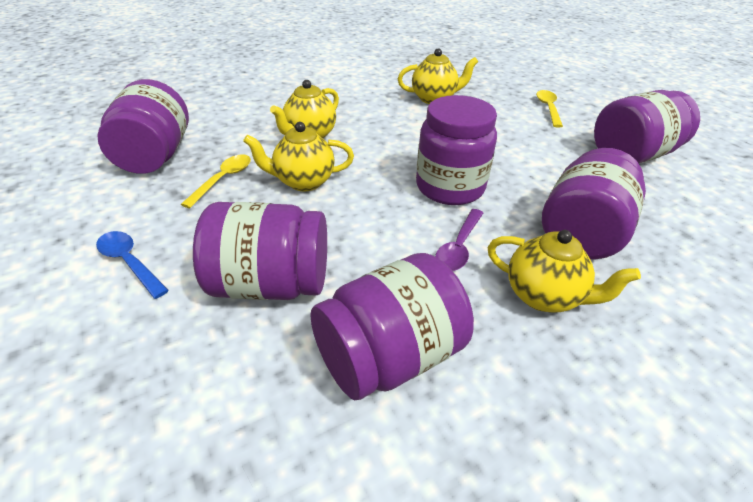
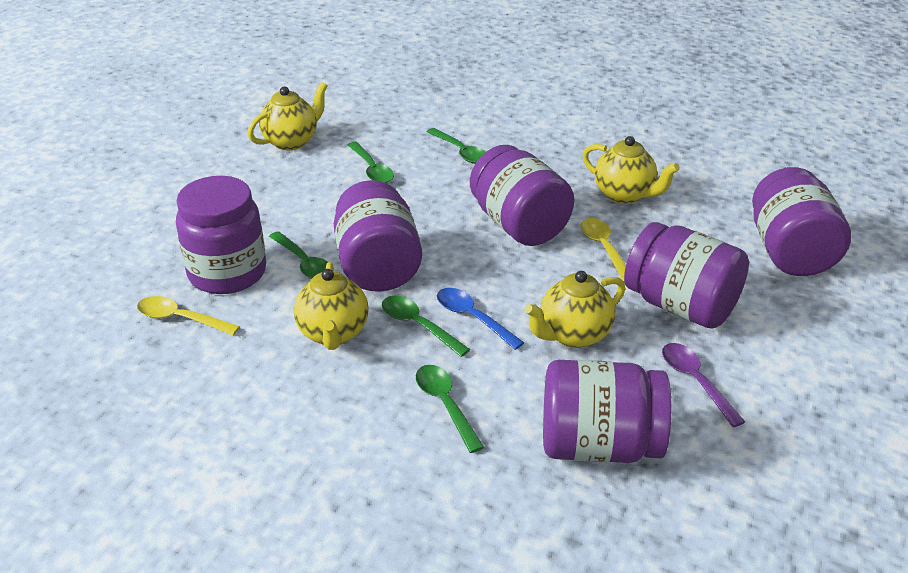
green spoon: 0 -> 5

